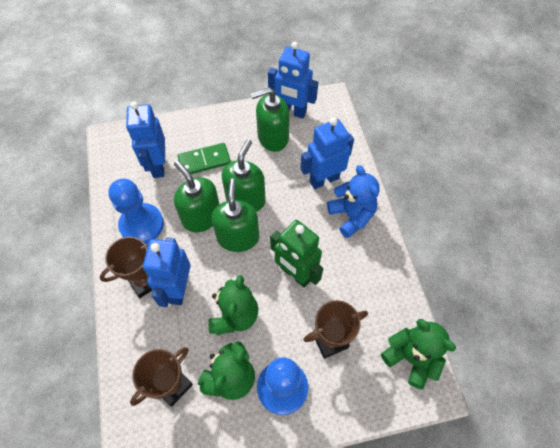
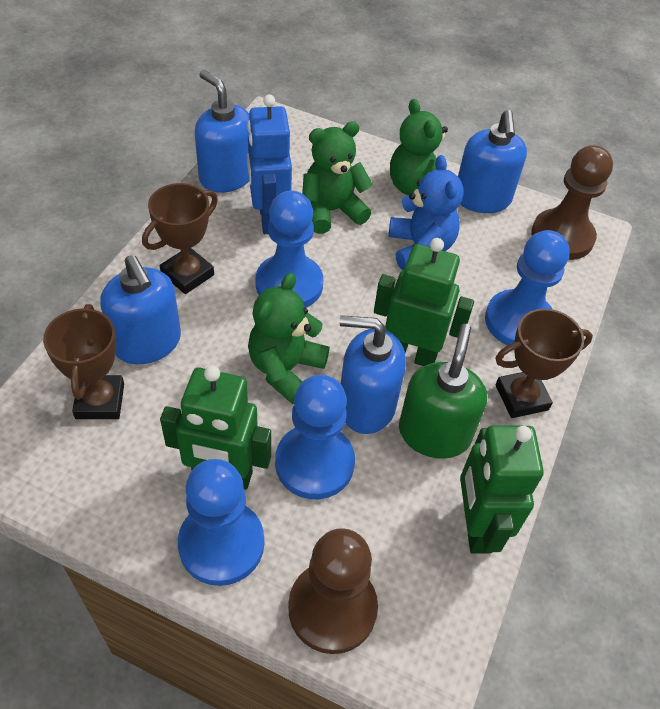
blue pawn: 2 -> 4
blue robot: 4 -> 1
blue soap dispenser: 0 -> 4
brown pawn: 0 -> 2
green domino: 1 -> 0
green robot: 1 -> 3
green soap dispenser: 4 -> 1

